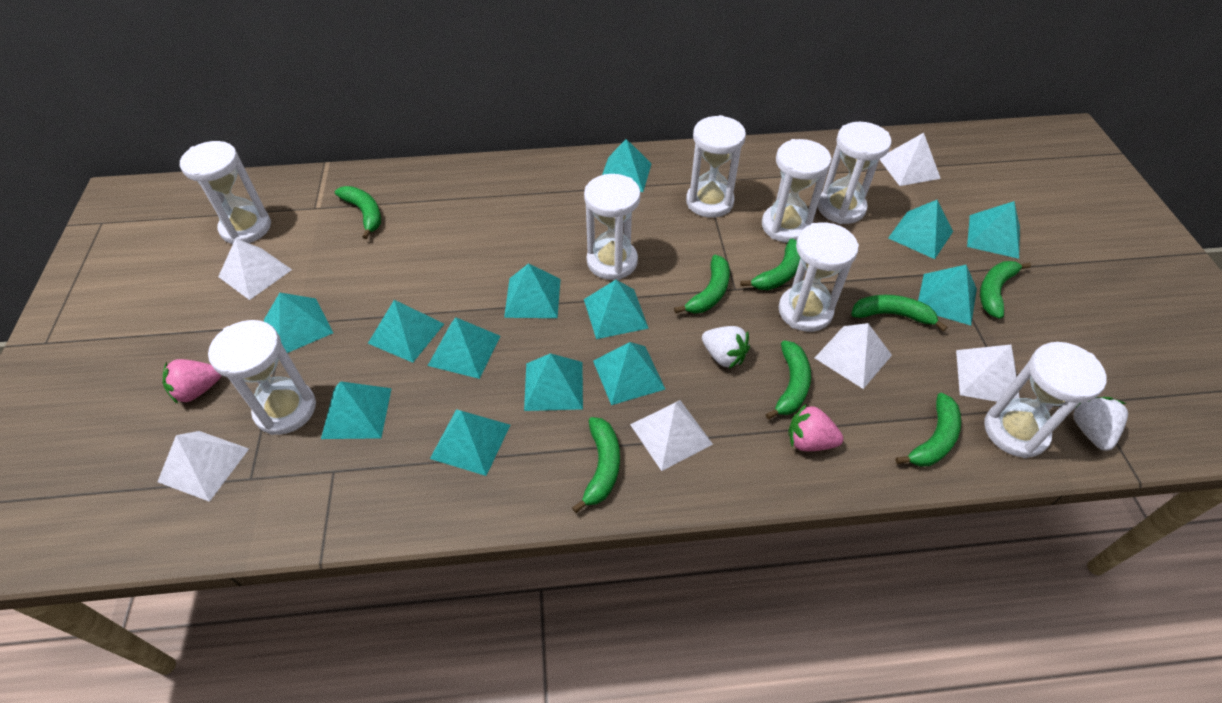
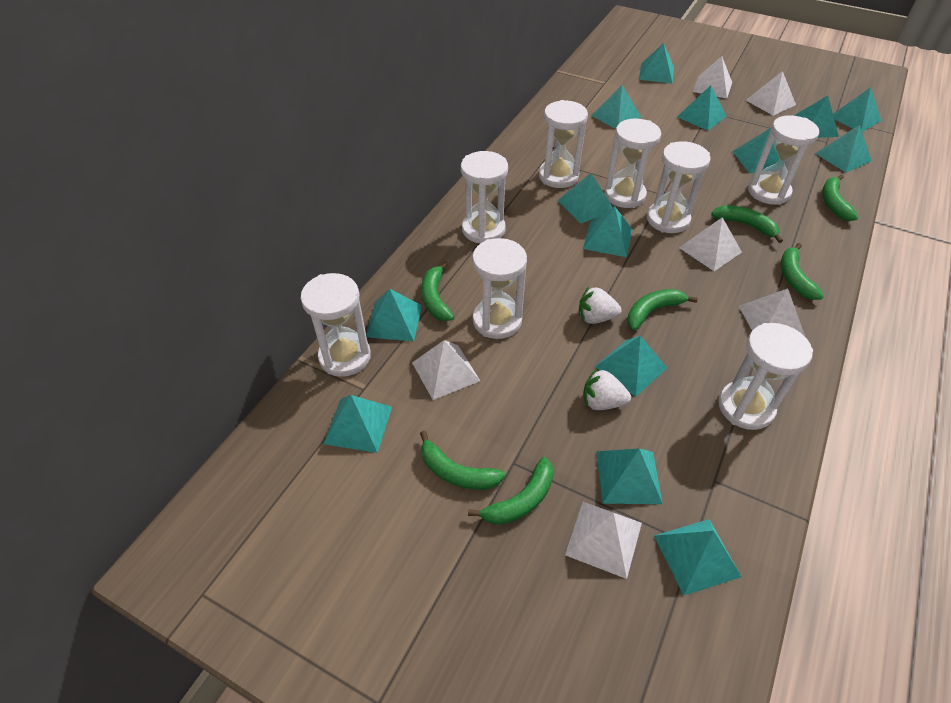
green banana: 8 -> 7
pink strawberry: 2 -> 0
turquoise pyramid: 13 -> 14

